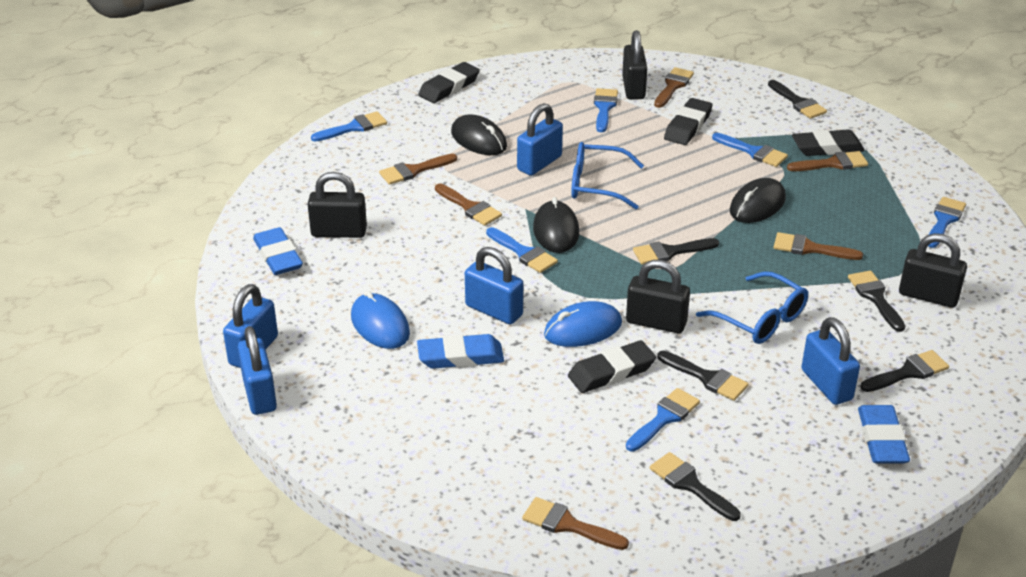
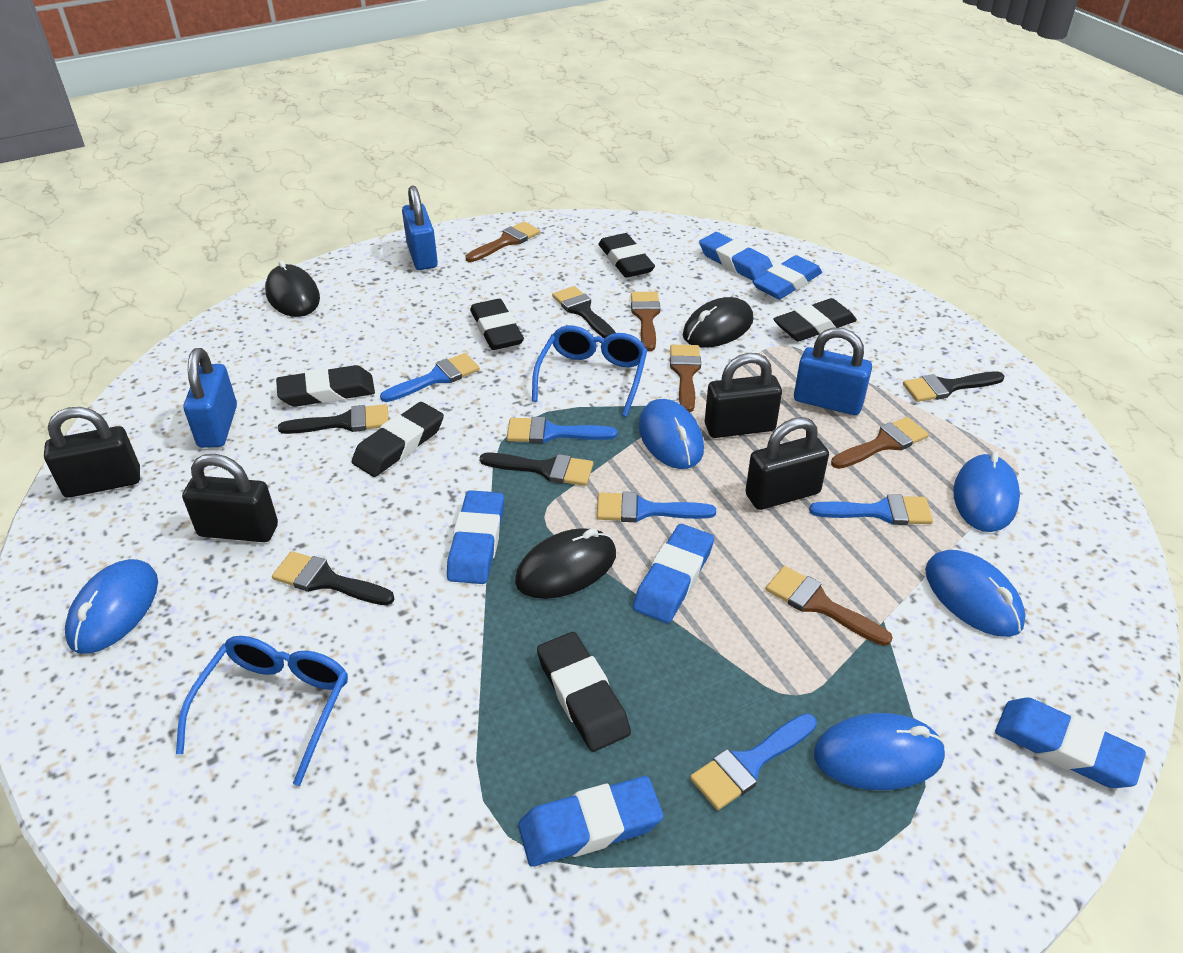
black brush: 6 -> 5
black eraser: 4 -> 6
blue brush: 6 -> 5
blue eraser: 3 -> 6
blue mouse: 2 -> 5
blue padlock: 5 -> 3
brown brush: 6 -> 5

